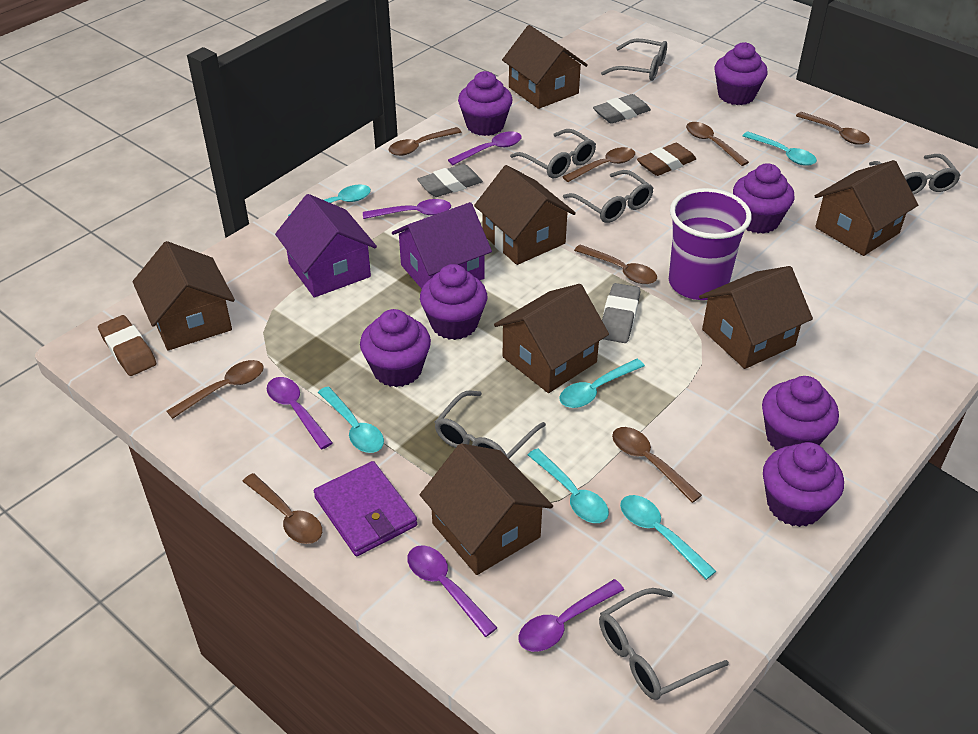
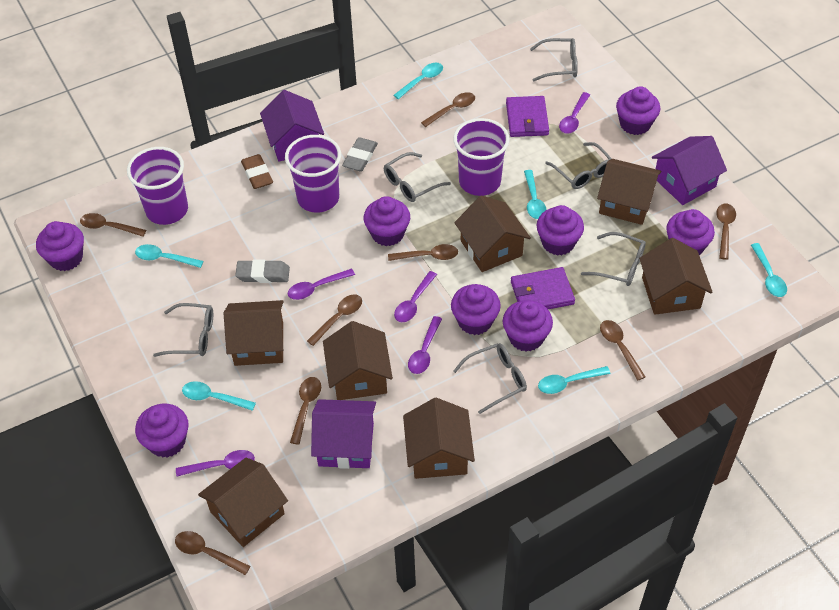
brown eraser: 2 -> 1
grey eraser: 3 -> 2
purple cup: 1 -> 3
purple cupcake: 7 -> 8
purple house: 2 -> 3
purple wallet: 1 -> 2

